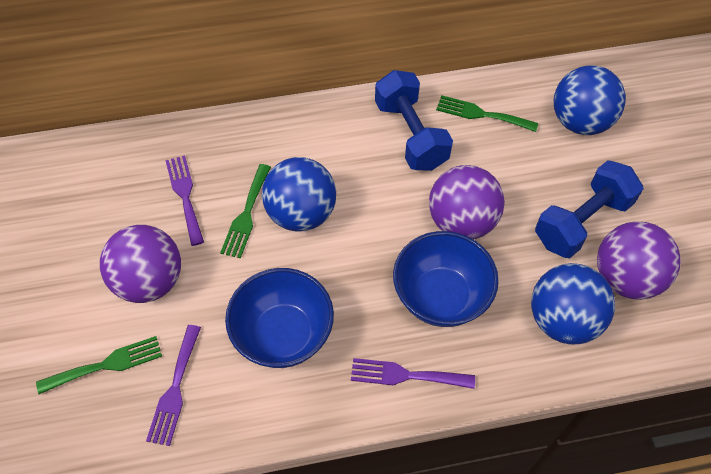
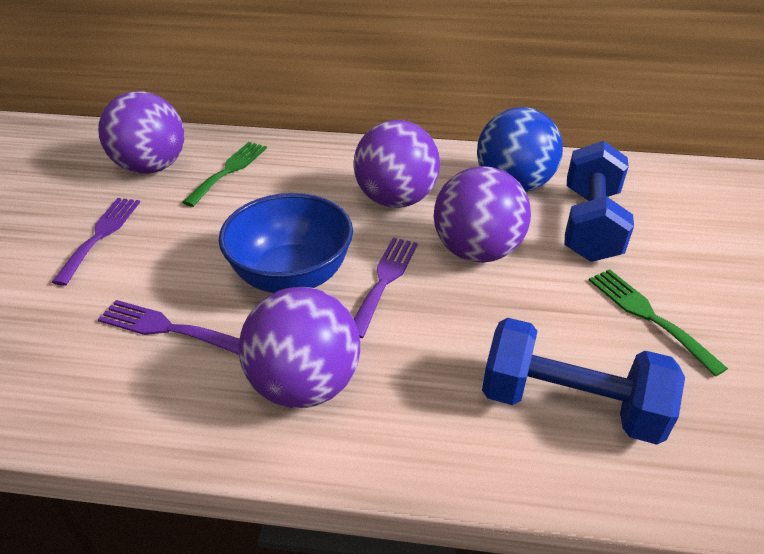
blue ball: 3 -> 1
blue bowl: 2 -> 1
green fork: 3 -> 2
purple ball: 3 -> 4

